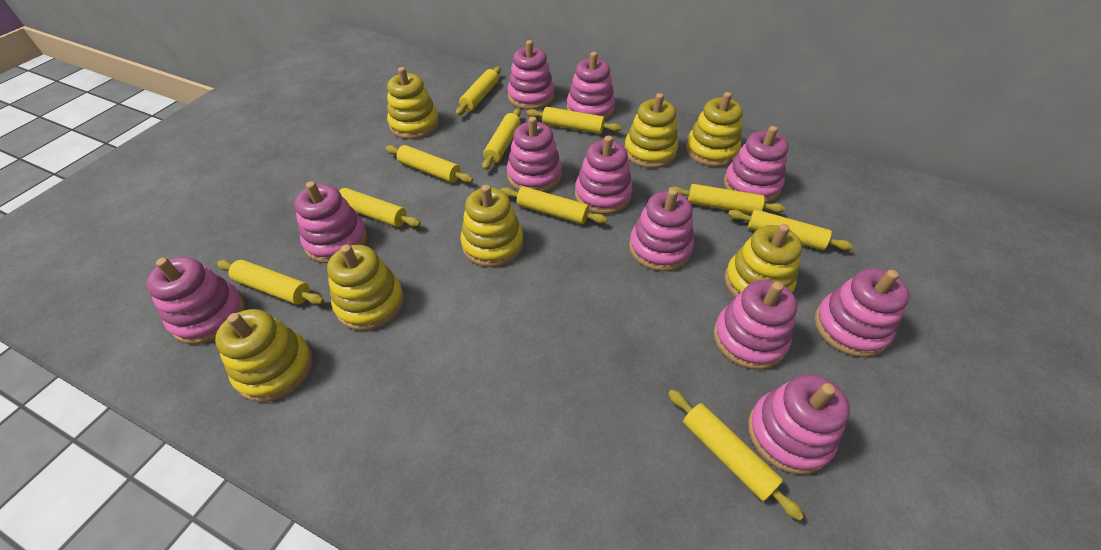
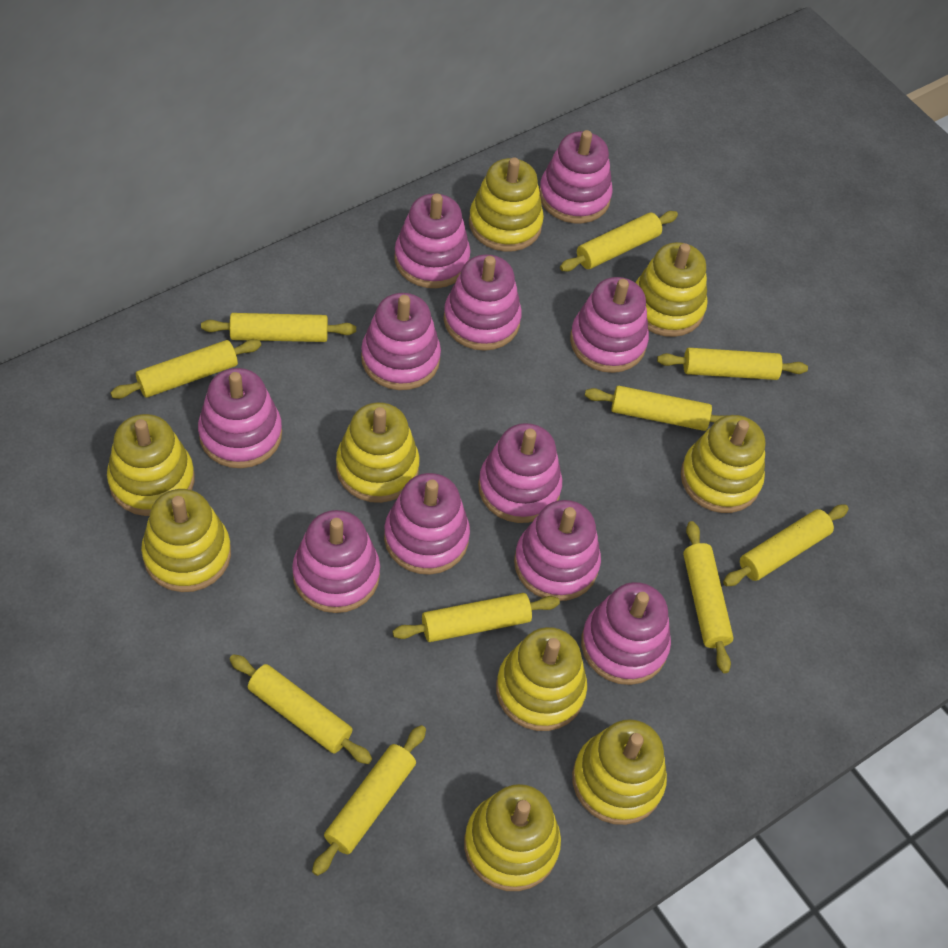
yellow stacking toy: 7 -> 9

